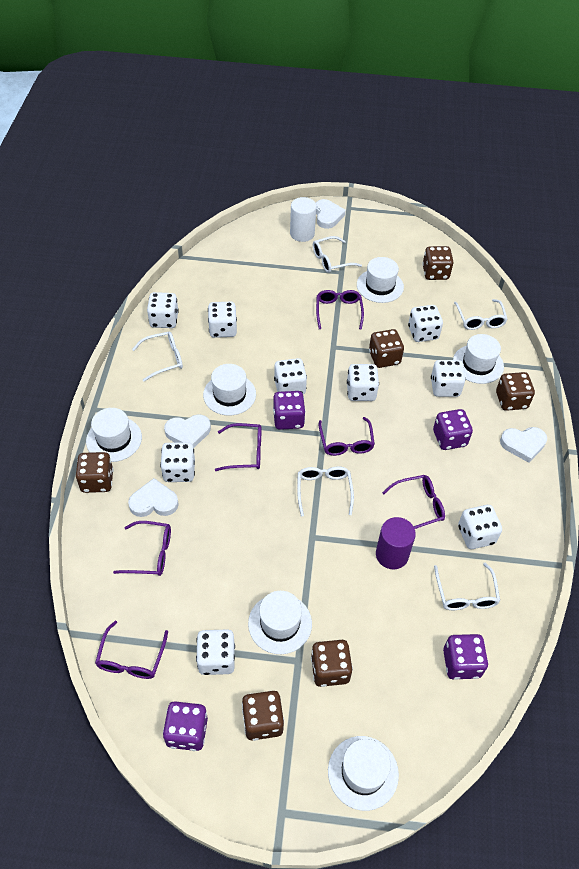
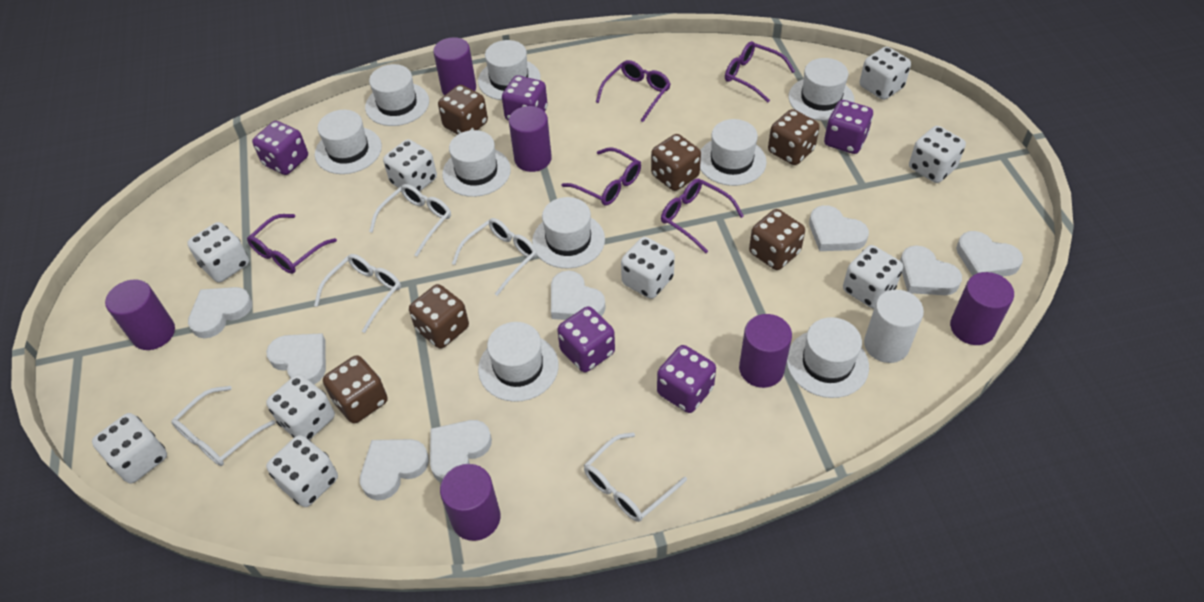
purple cylinder: 1 -> 6
purple dice: 4 -> 5
purple glasses: 6 -> 5
white hat: 6 -> 9
white heart: 4 -> 8

